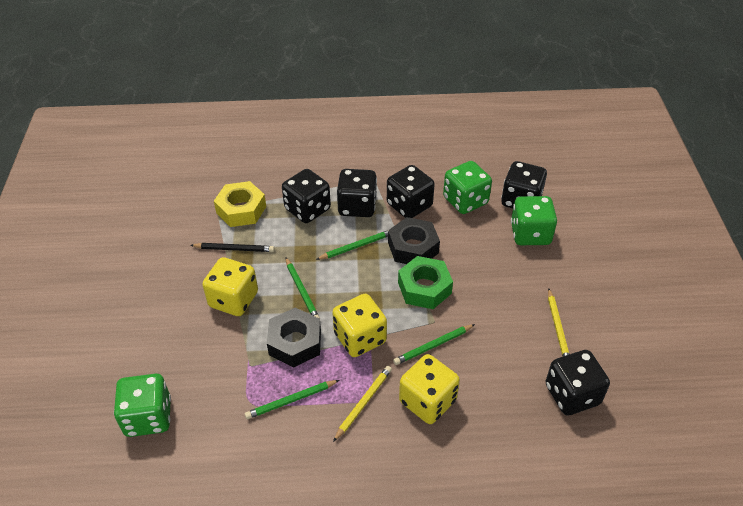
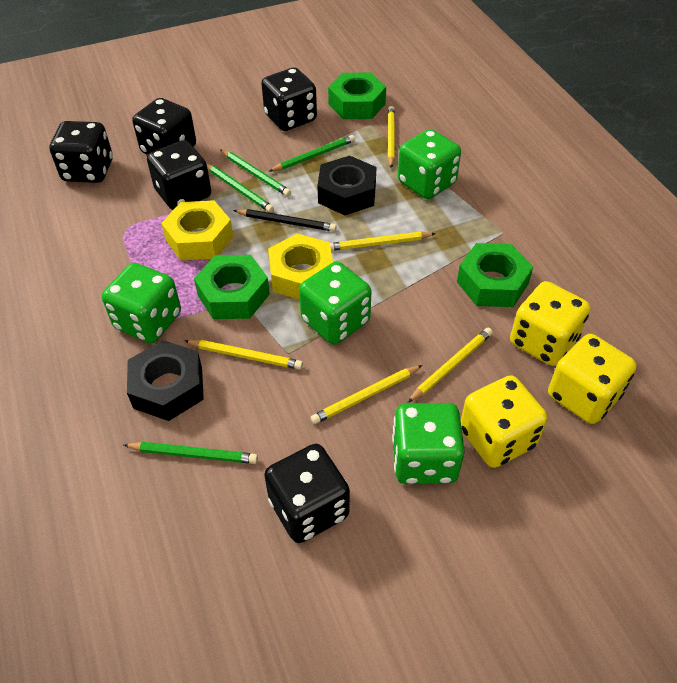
green dice: 3 -> 4
green nut: 1 -> 3
yellow nut: 1 -> 2
yellow pencil: 2 -> 5

